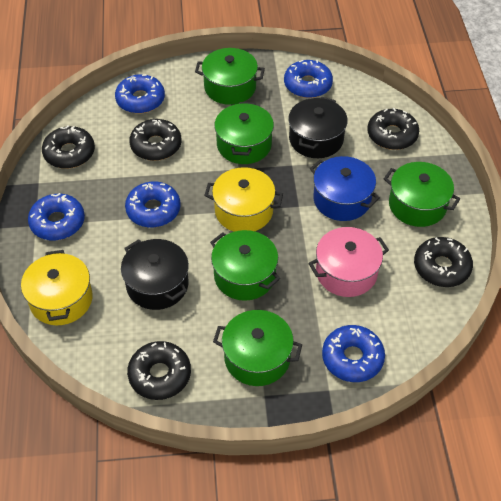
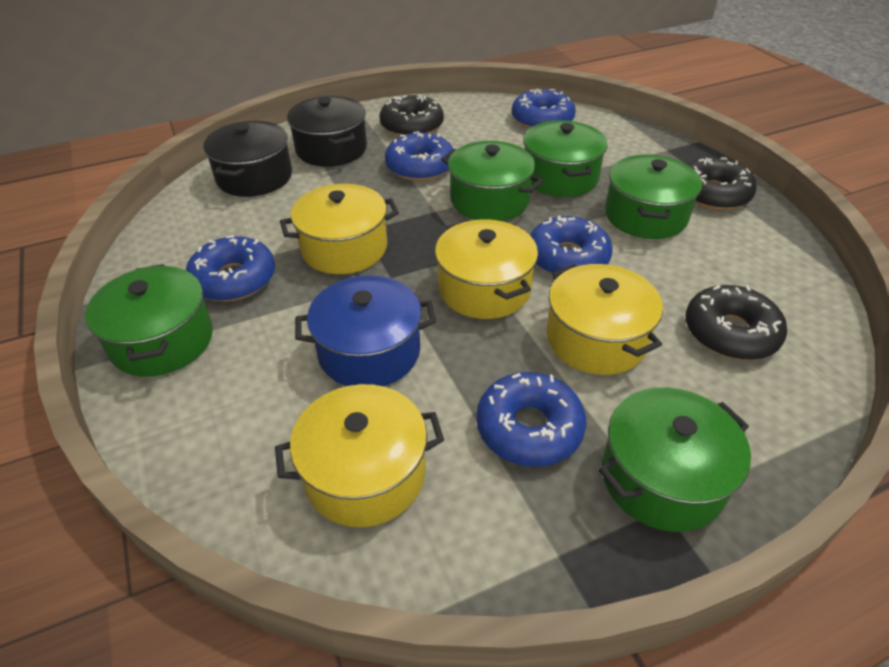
black donut: 5 -> 3
pink pot: 1 -> 0
yellow pot: 2 -> 4

